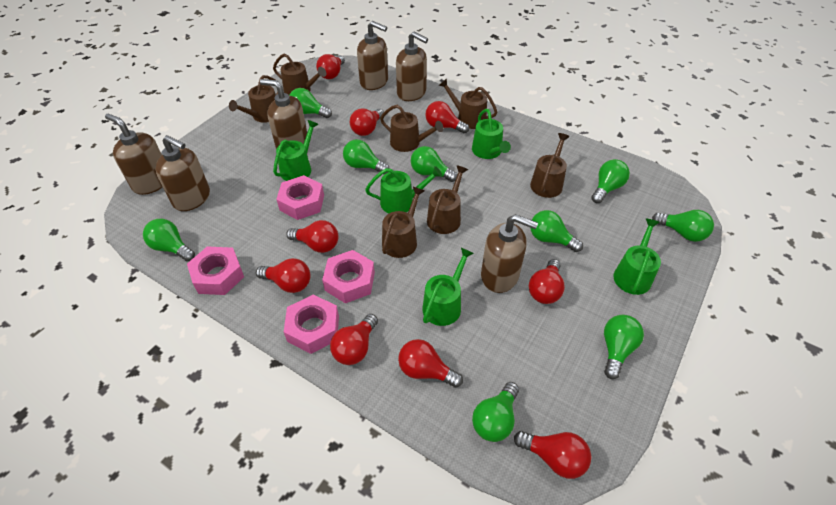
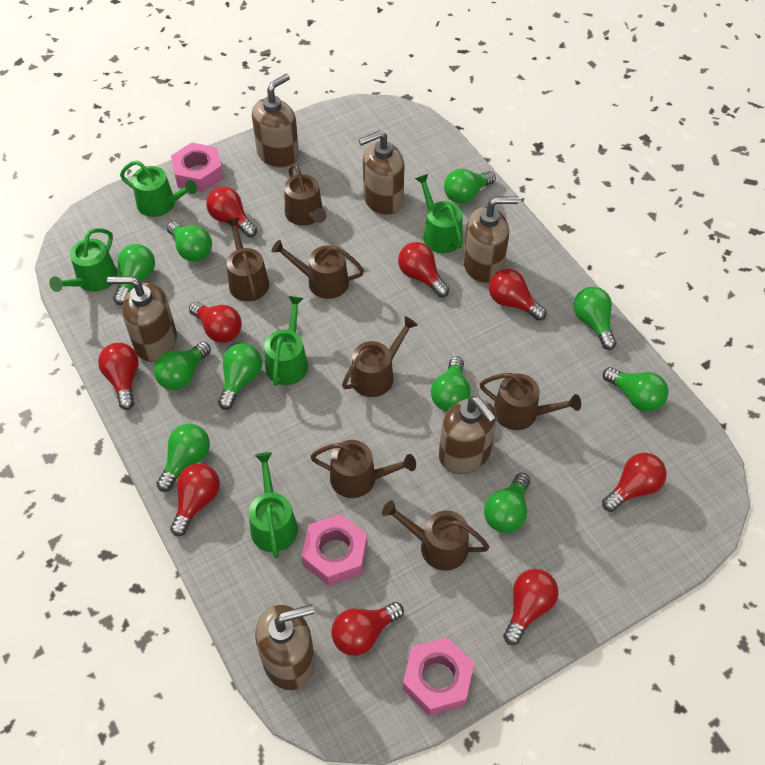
green light bulb: 9 -> 10
pink nut: 4 -> 3

